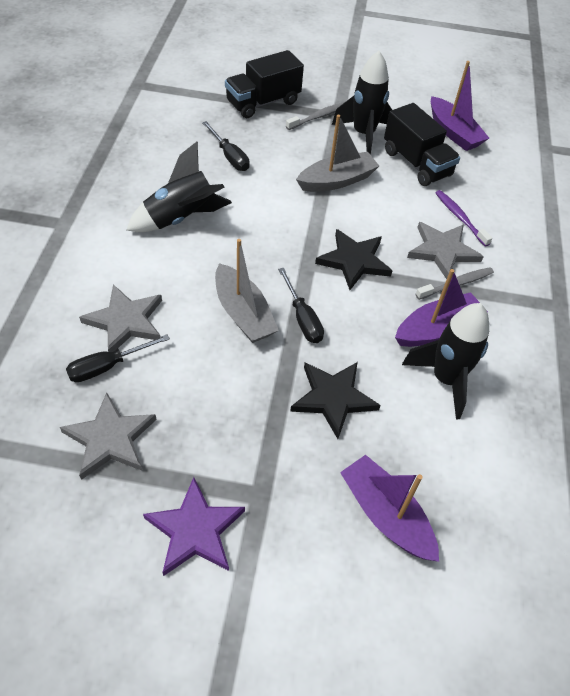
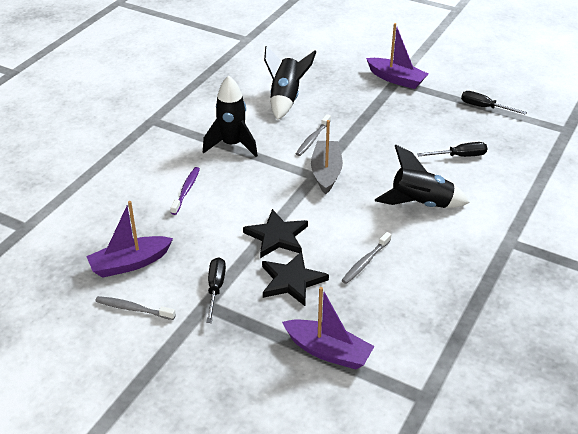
black truck: 2 -> 0
grey boat: 2 -> 1
grey star: 3 -> 0
grey toothbrush: 2 -> 3
purple star: 1 -> 0

